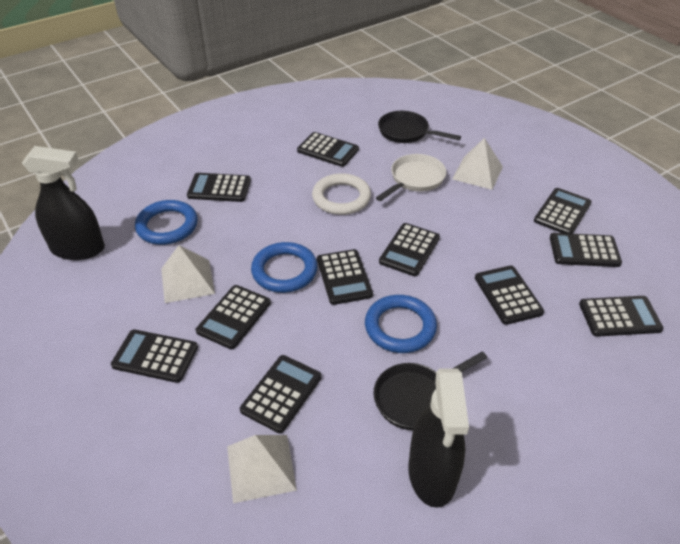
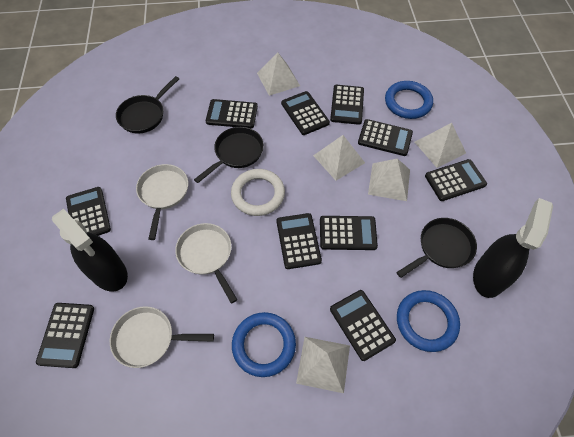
black calculator: 11 -> 10
black pan: 2 -> 3
white pan: 1 -> 3
white pyramid: 3 -> 5

